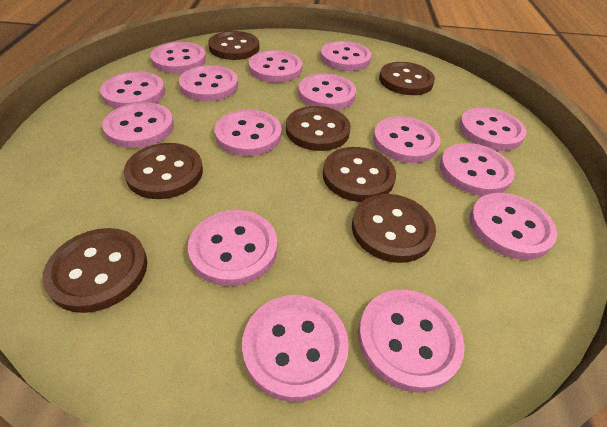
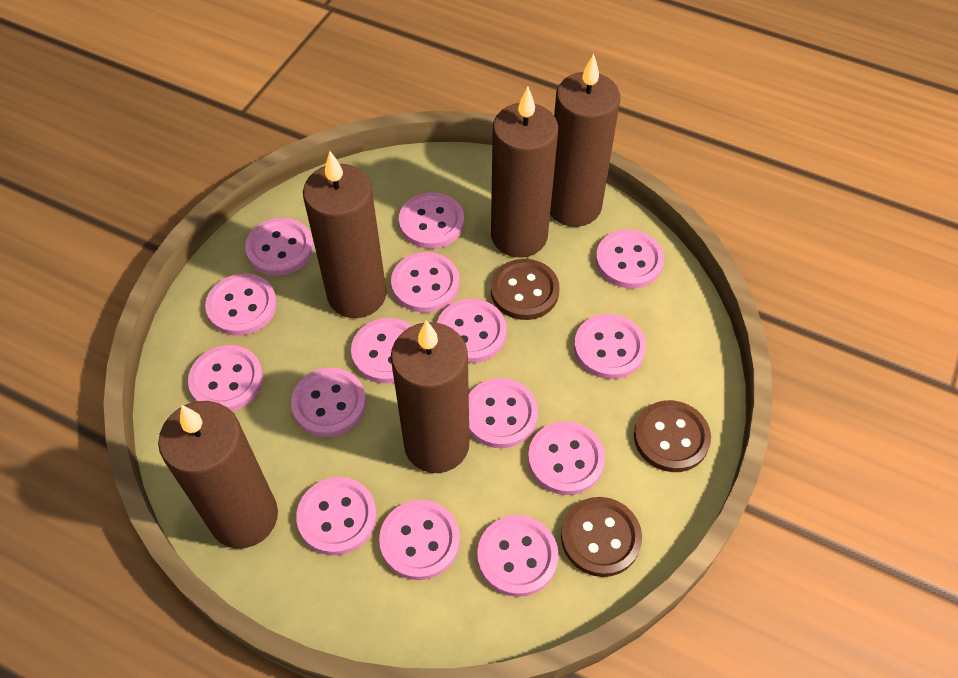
brown button: 7 -> 3
brown candle: 0 -> 5

